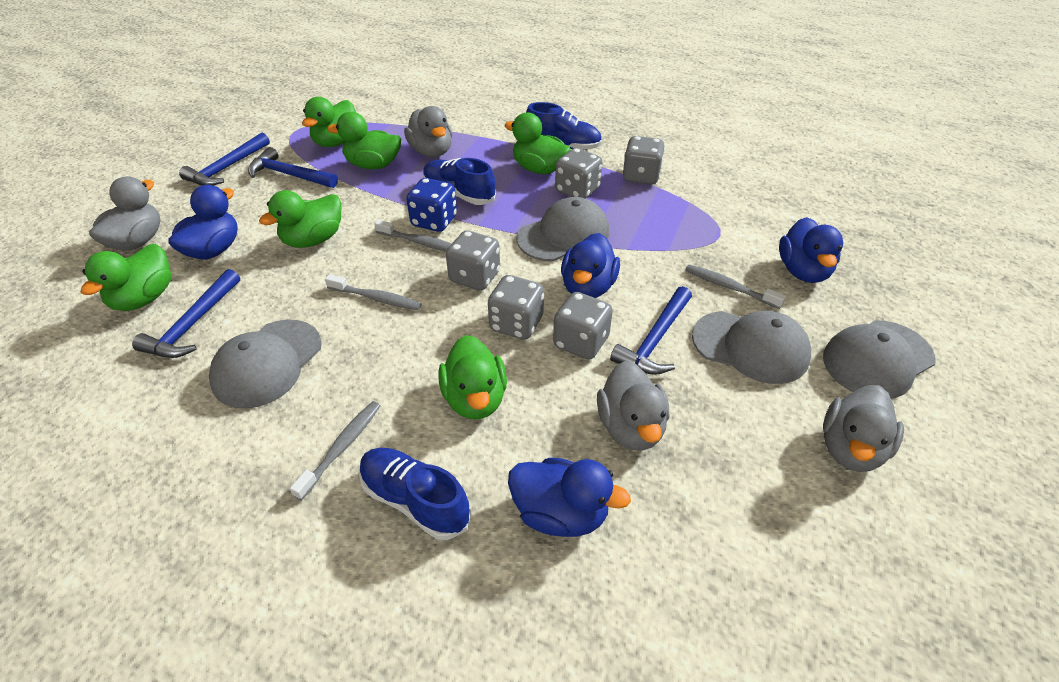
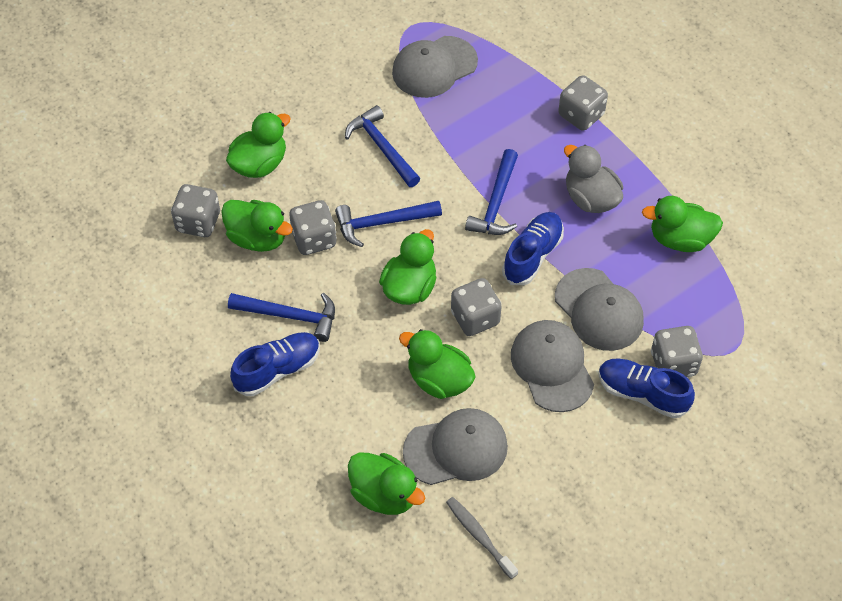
blue dice: 1 -> 0
blue duck: 4 -> 0
grey duck: 4 -> 1
grey toothbrush: 4 -> 1

